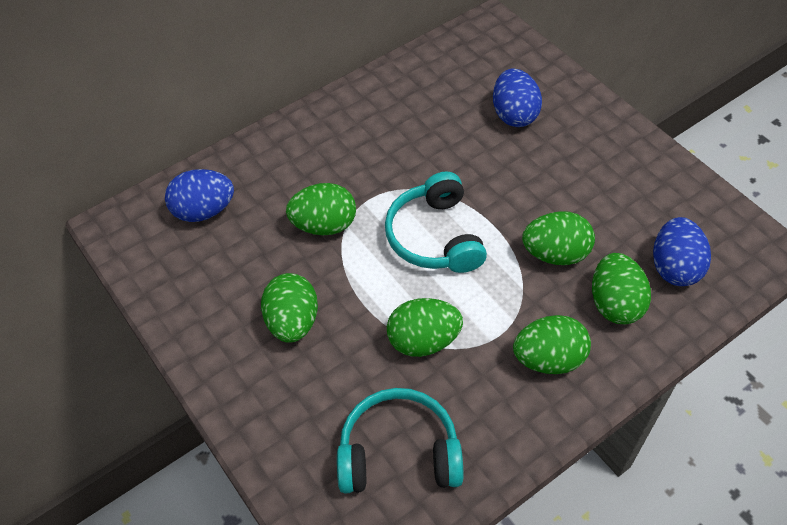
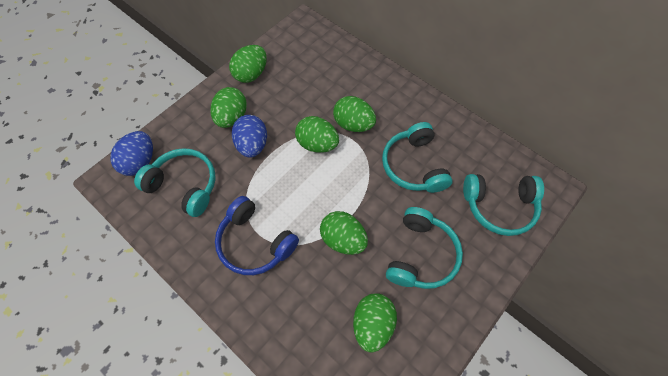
blue egg: 3 -> 2
blue headphones: 0 -> 1
turquoise headphones: 2 -> 4

